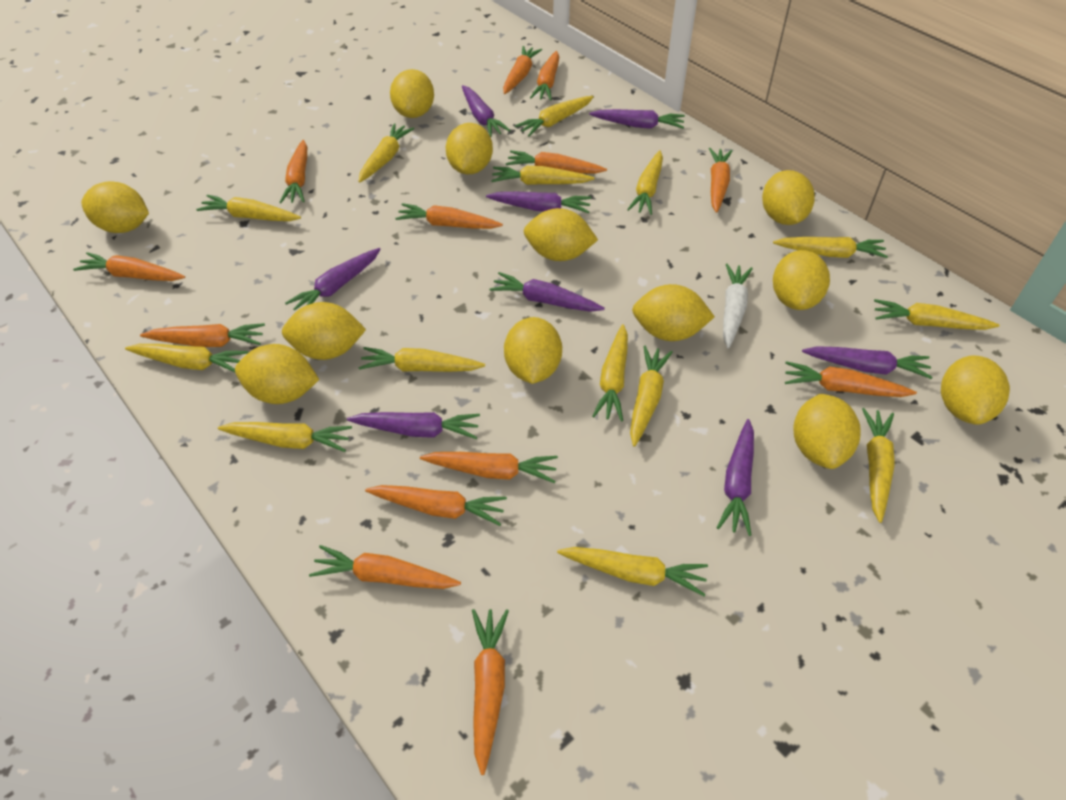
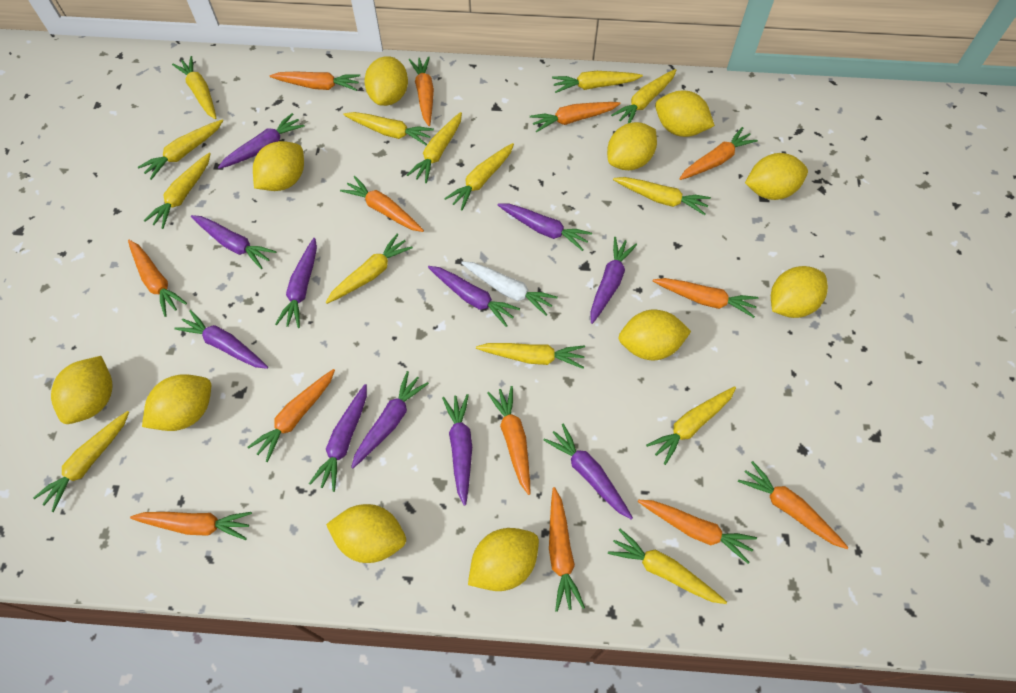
purple carrot: 8 -> 11
yellow lemon: 12 -> 11

